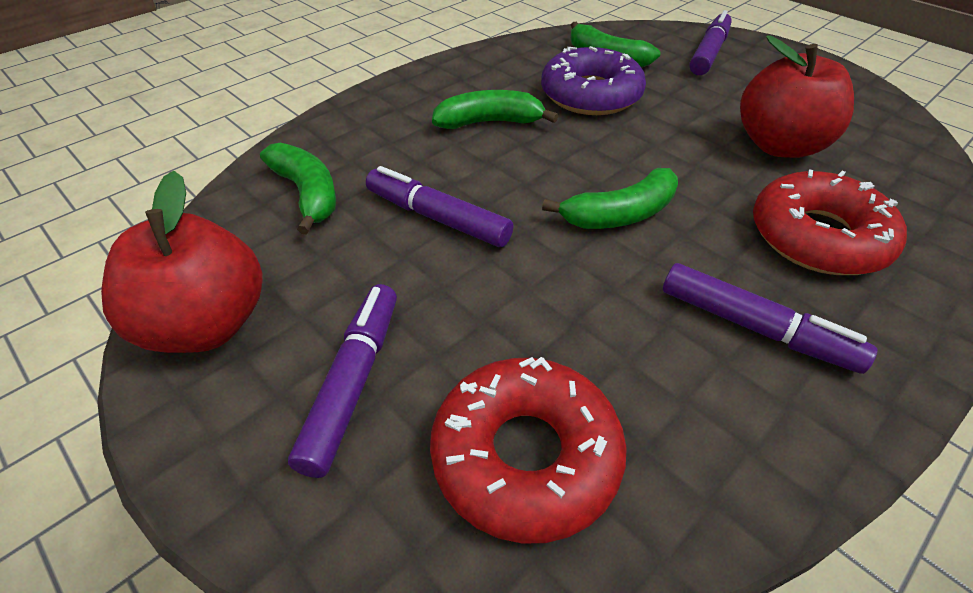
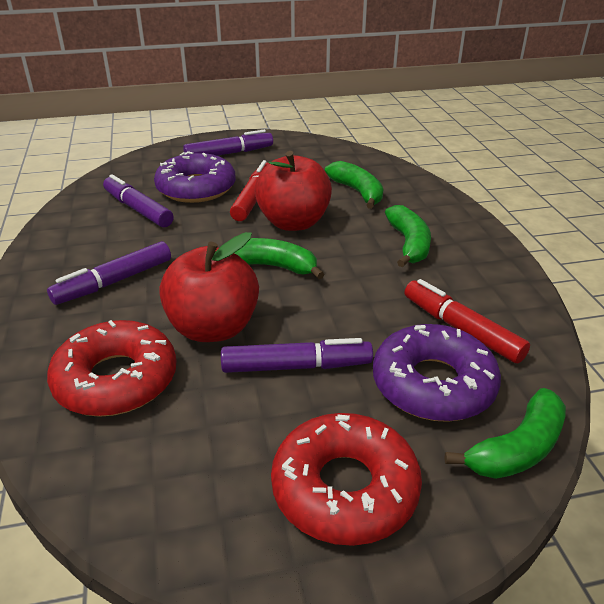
purple donut: 1 -> 2
red marker: 0 -> 2

